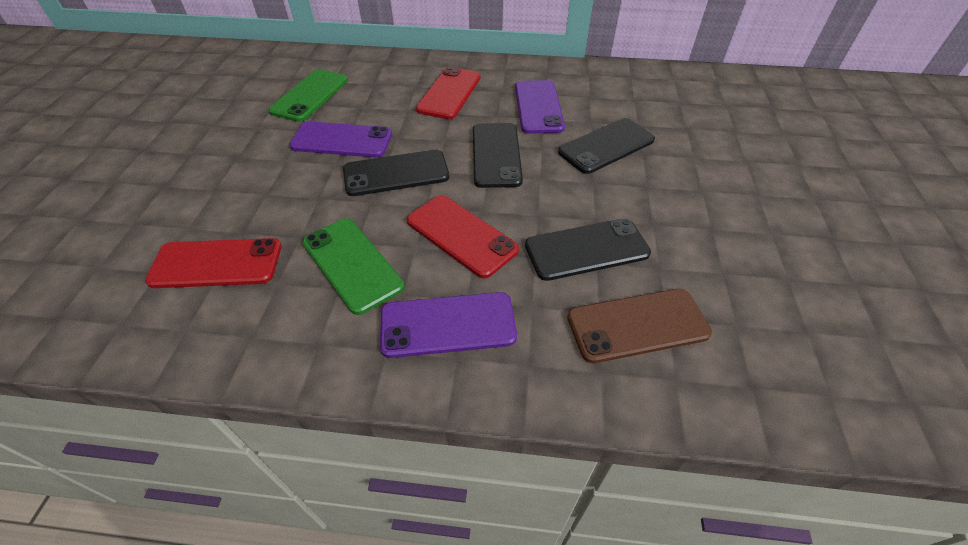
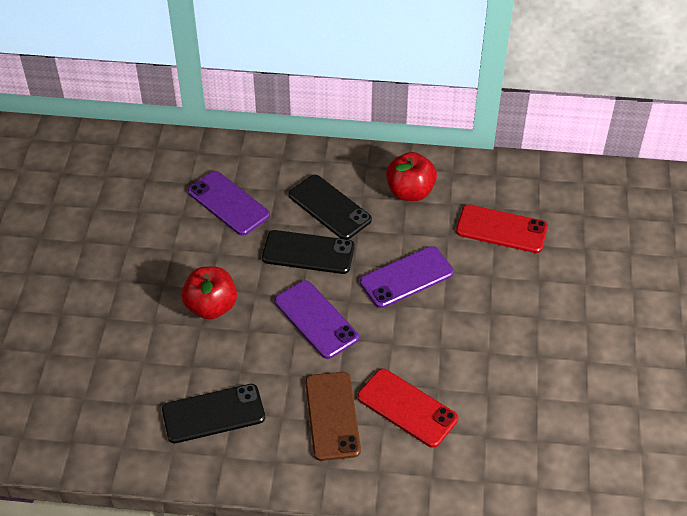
black phone: 4 -> 3
green phone: 2 -> 0
red apple: 0 -> 2
red phone: 3 -> 2

